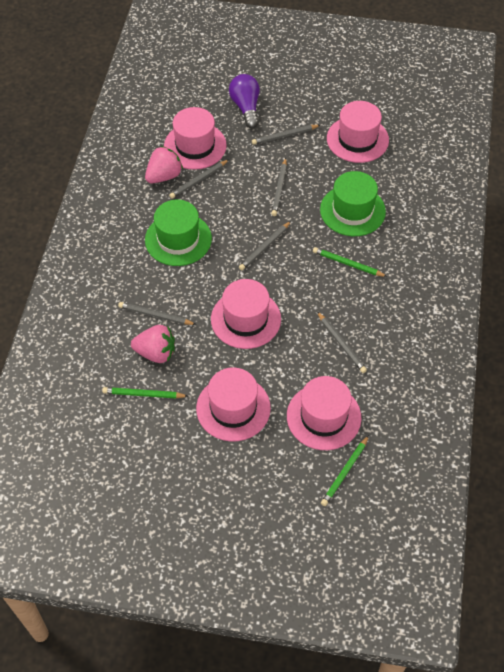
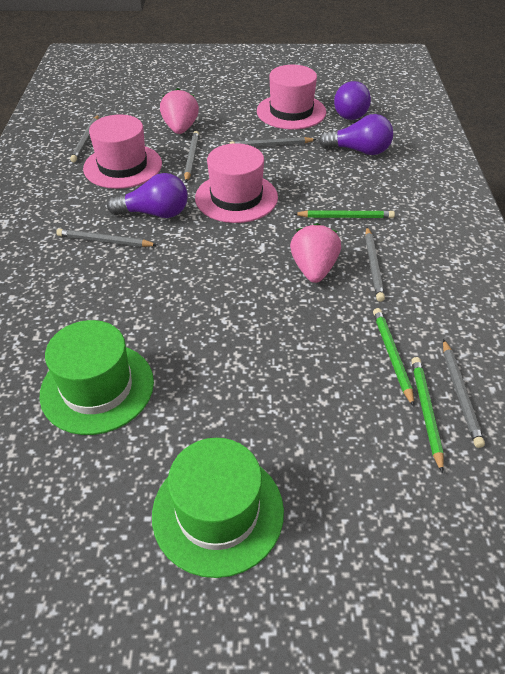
pink hat: 5 -> 3
purple light bulb: 1 -> 3

